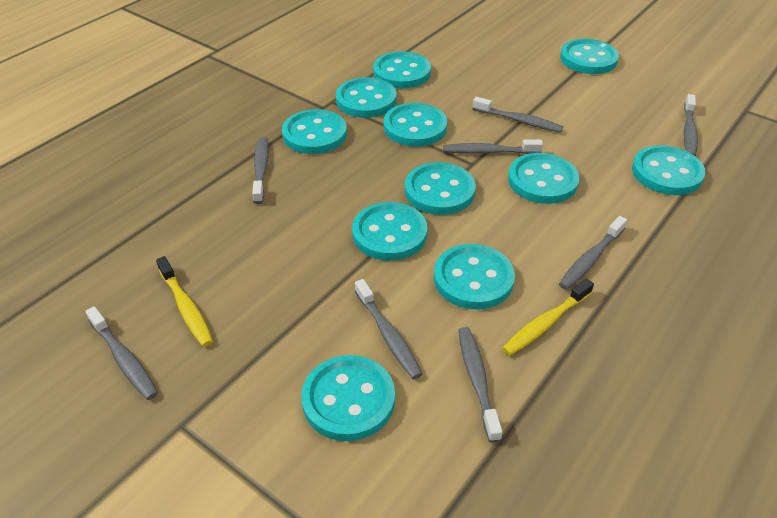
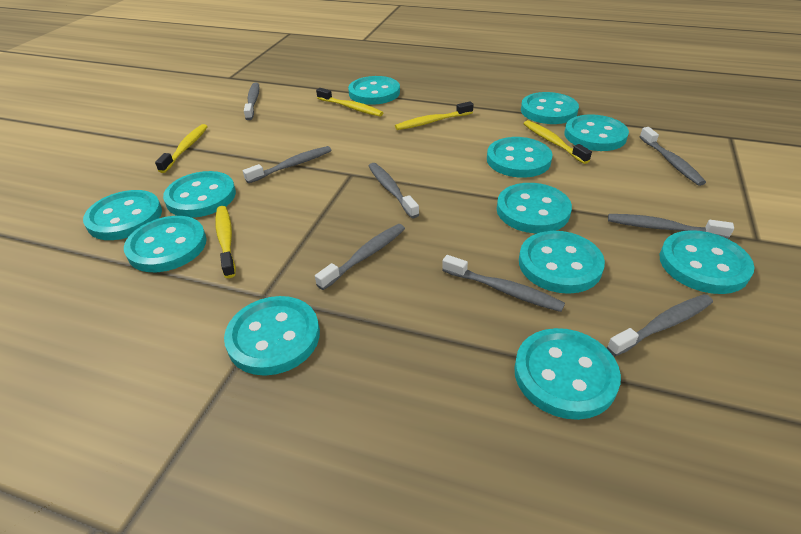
turquoise button: 11 -> 12
yellow toothbrush: 2 -> 5

